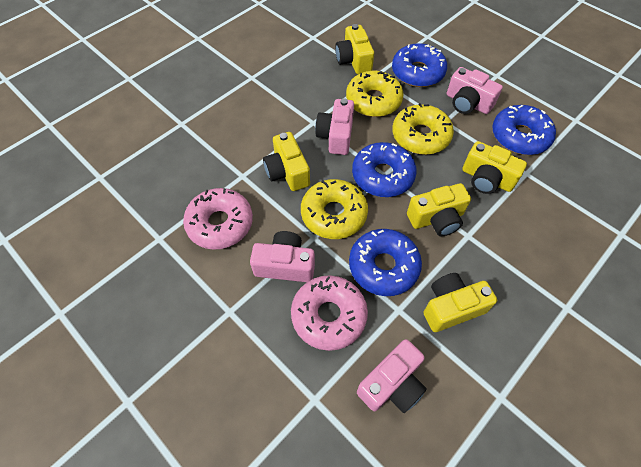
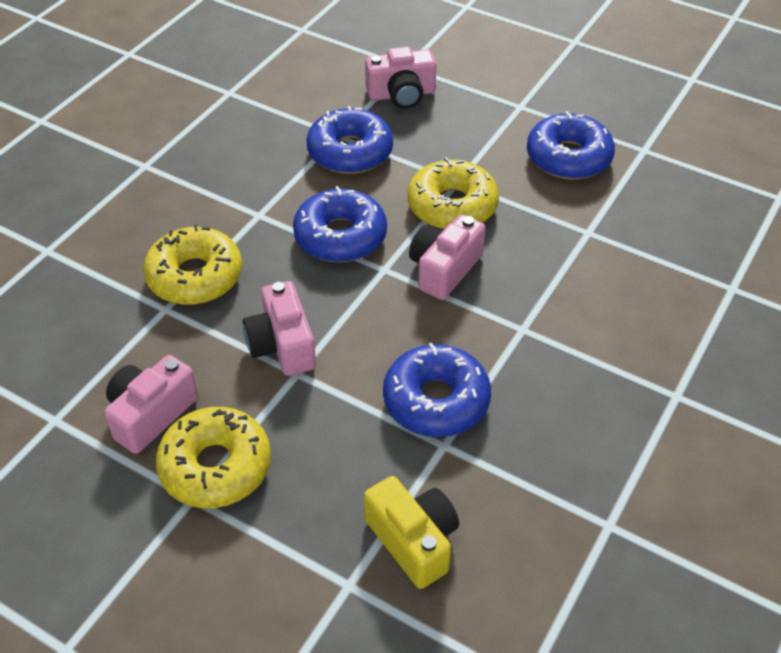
pink donut: 2 -> 0
yellow camera: 5 -> 1

